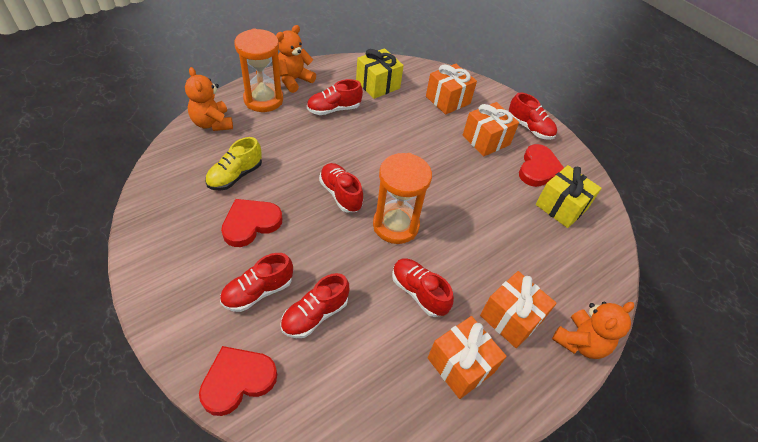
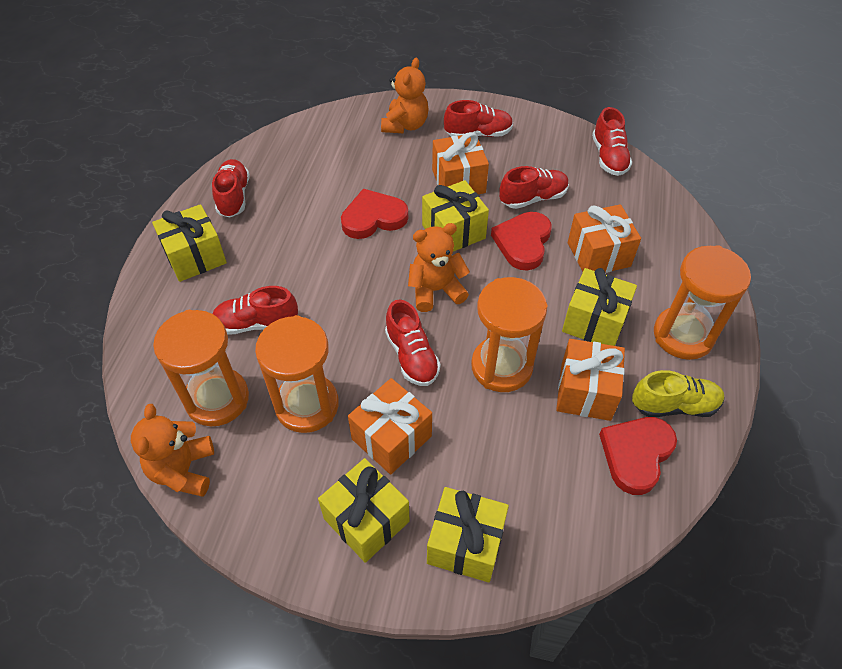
orange hourglass: 2 -> 4
yellow gift: 2 -> 5

